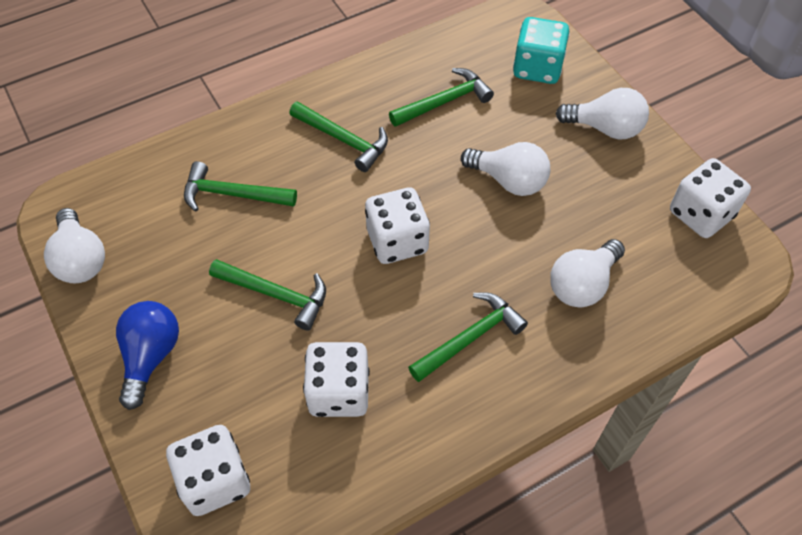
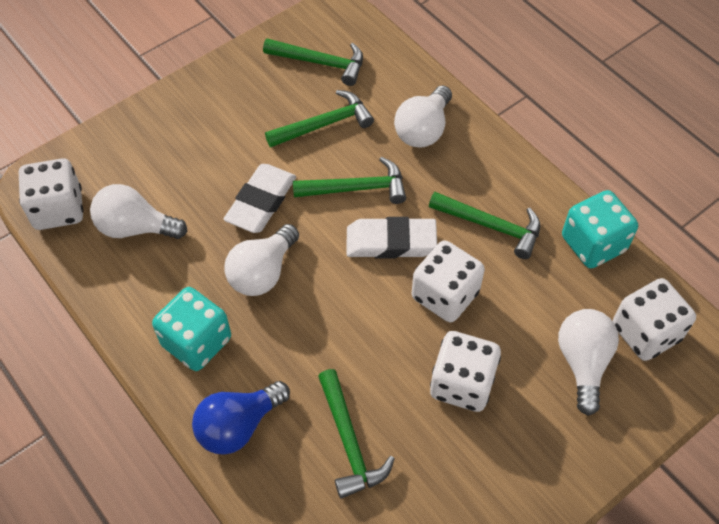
turquoise dice: 1 -> 2
white eraser: 0 -> 2

